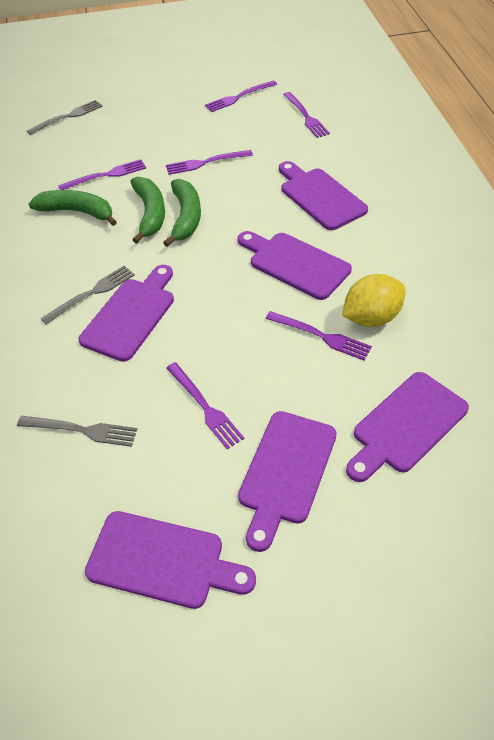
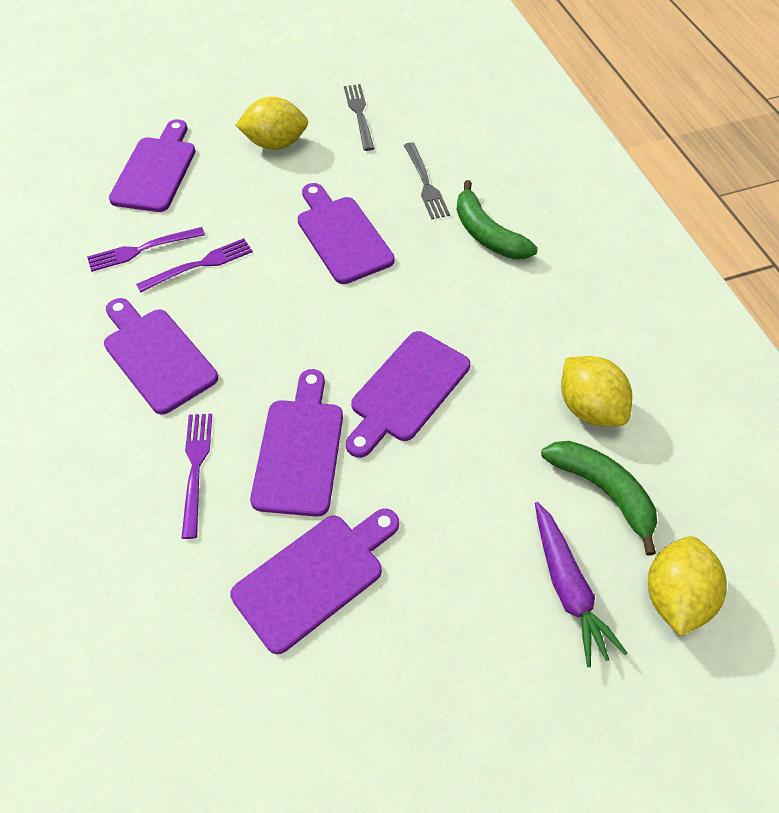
green banana: 3 -> 2
grey fork: 3 -> 2
purple carrot: 0 -> 1
purple fork: 6 -> 3
yellow lemon: 1 -> 3

